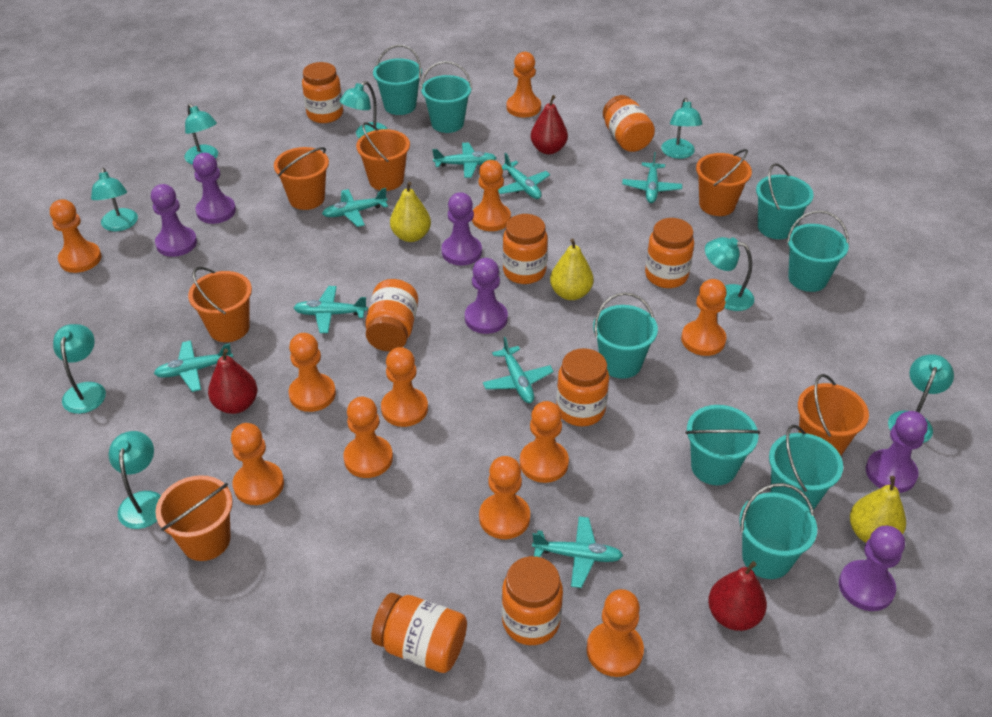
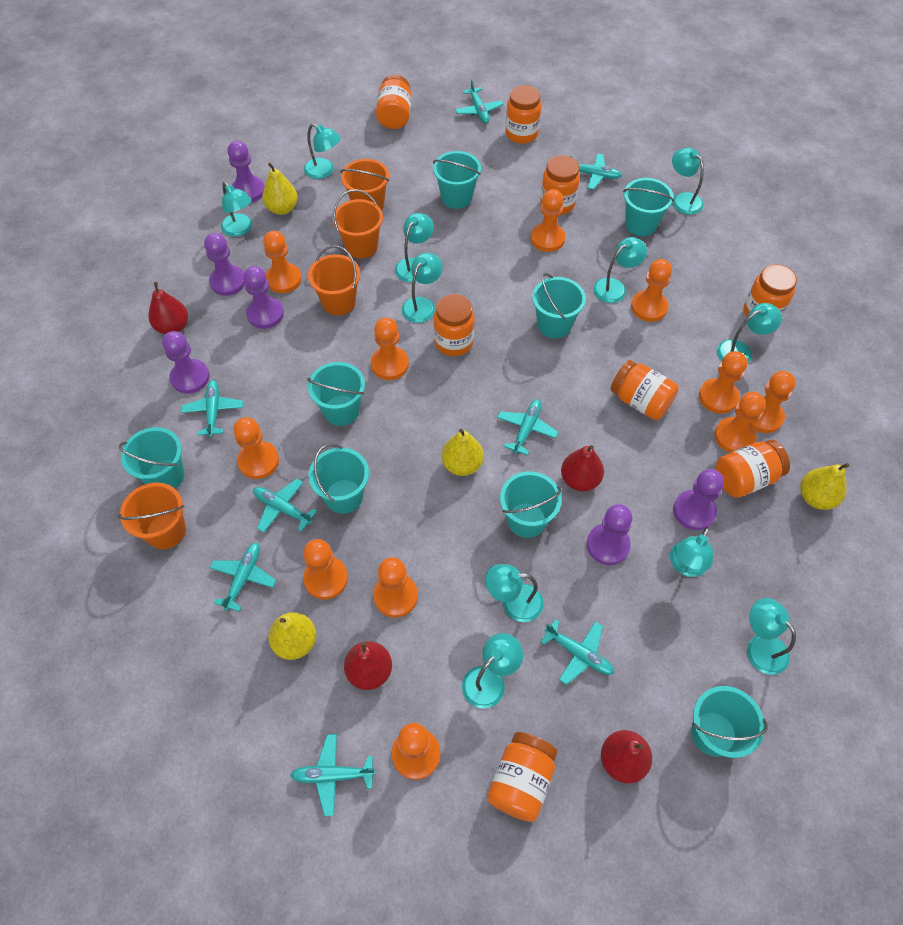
orange bucket: 6 -> 4
red pear: 3 -> 4
turquoise lamp: 8 -> 11
yellow pear: 3 -> 4

